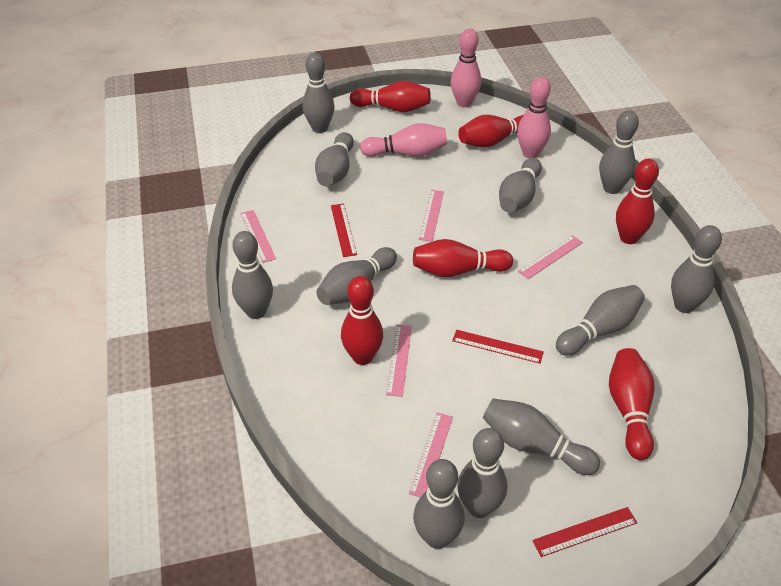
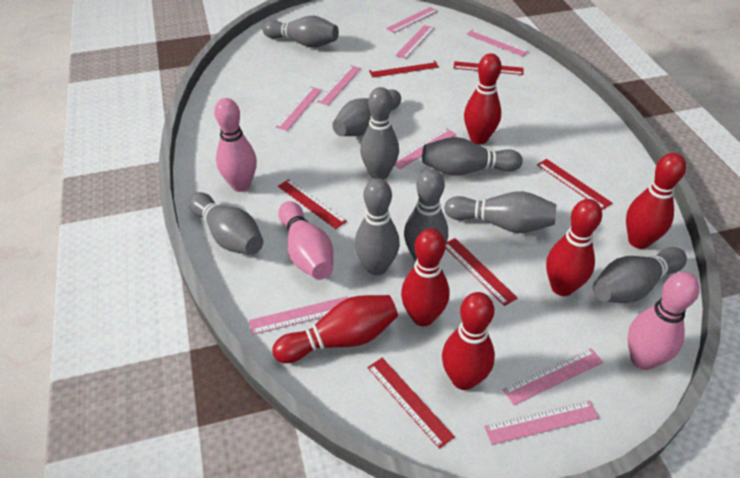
grey bowling pin: 11 -> 9
pink ruler: 5 -> 9
red ruler: 3 -> 6

